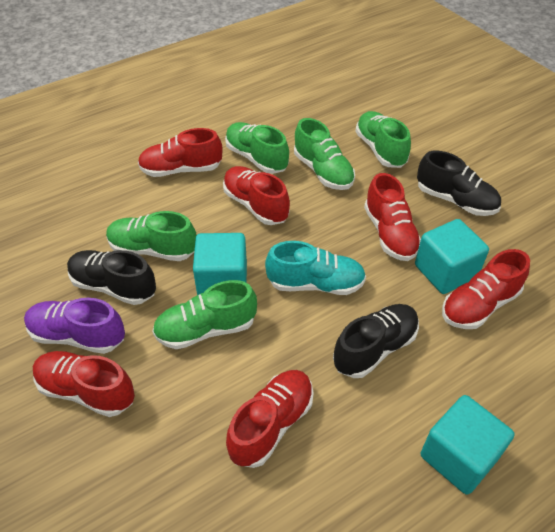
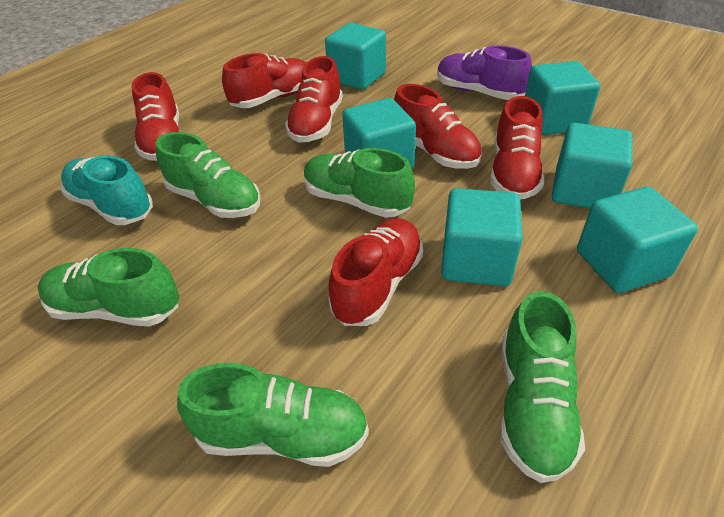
black shoe: 3 -> 0
turquoise cube: 3 -> 6

